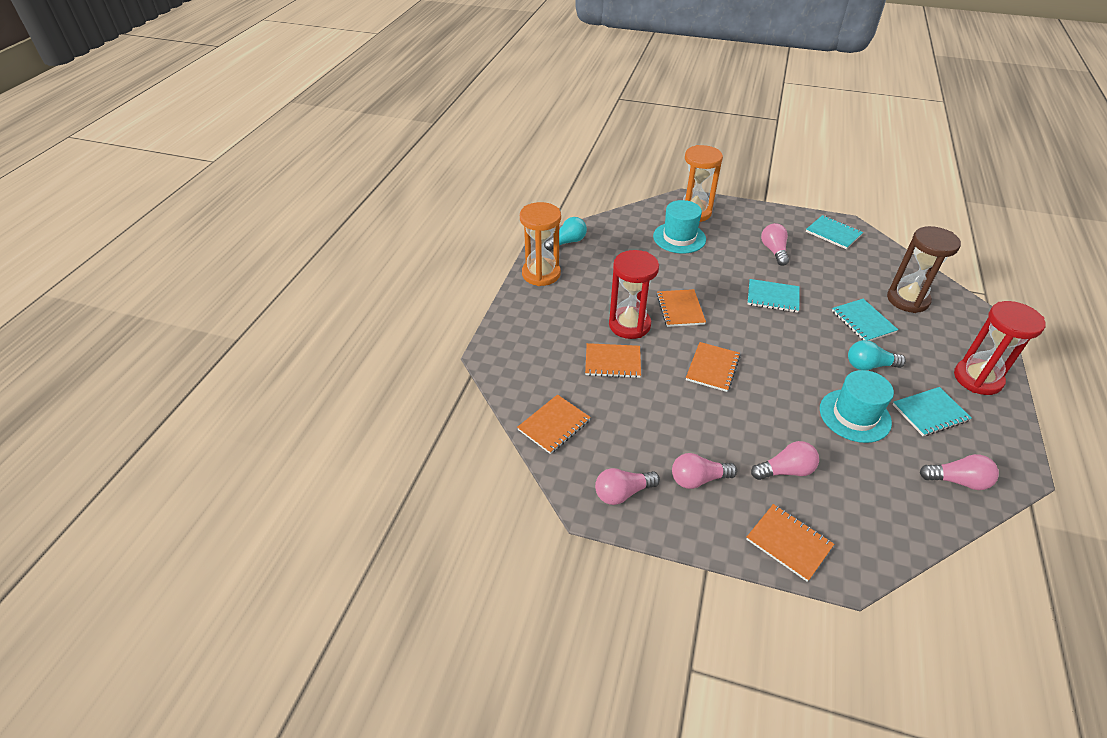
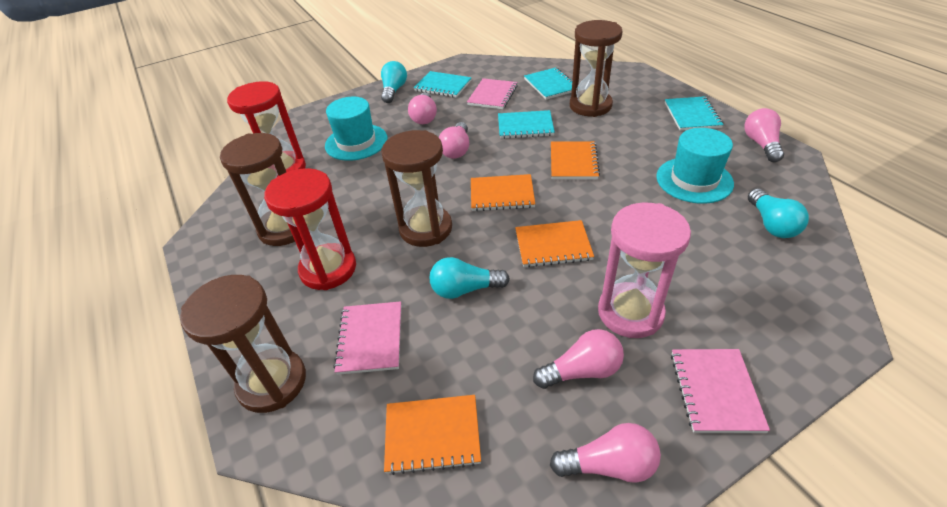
brown hourglass: 1 -> 4
orange hourglass: 2 -> 0
orange notebook: 5 -> 4
pink hourglass: 0 -> 1
pink notebook: 0 -> 3
turquoise light bulb: 2 -> 3

